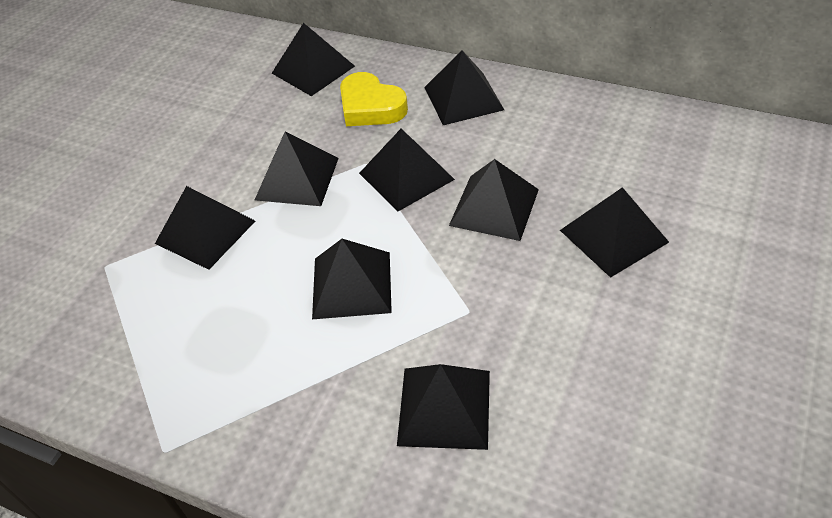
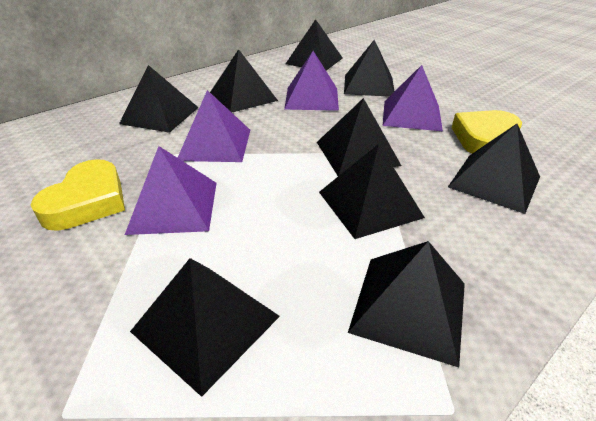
purple pyramid: 0 -> 4
yellow heart: 1 -> 2

